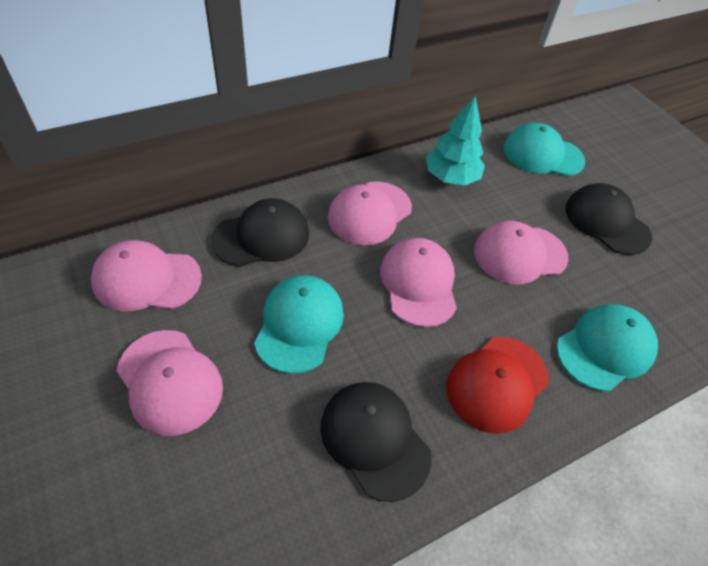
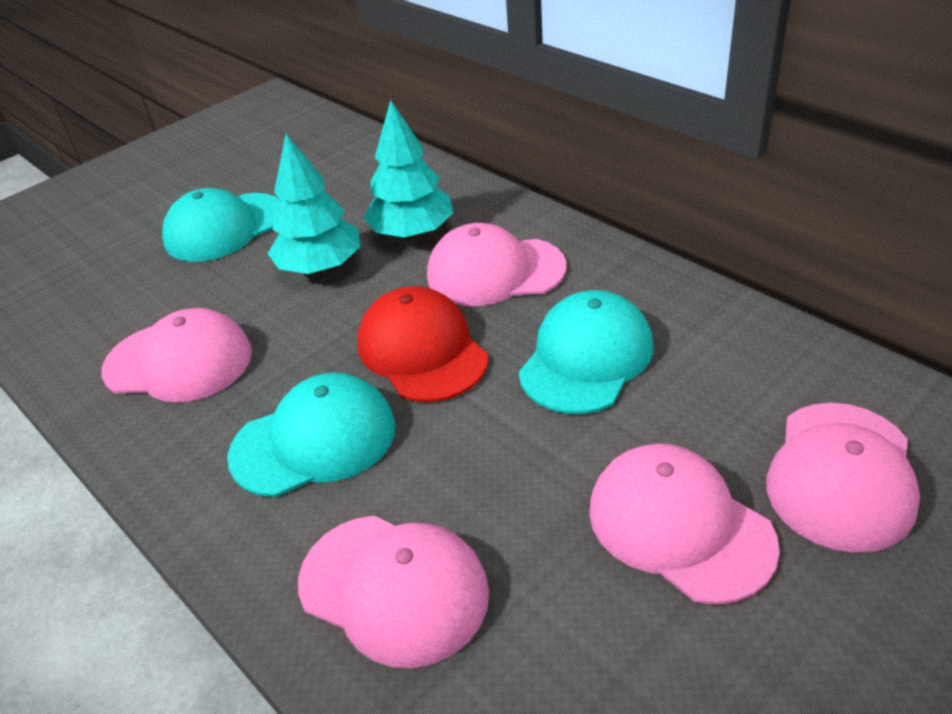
black cap: 3 -> 0
turquoise tree: 1 -> 2

